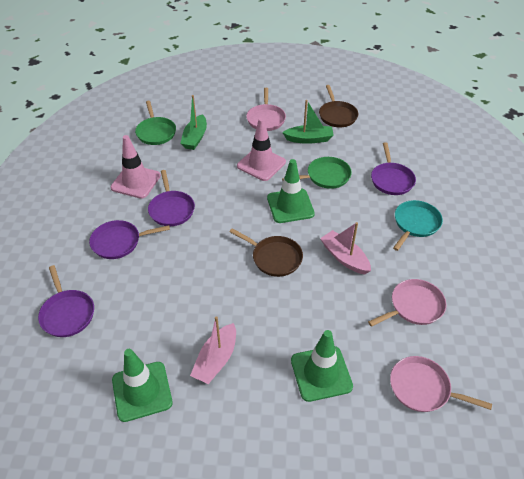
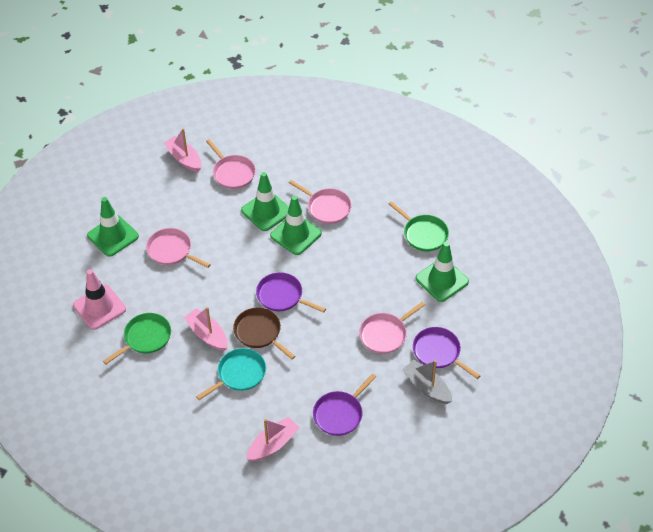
brown pan: 2 -> 1
green boat: 2 -> 0
green traffic cone: 3 -> 4
grey boat: 0 -> 1
pink boat: 2 -> 3
pink pan: 3 -> 4
pink traffic cone: 2 -> 1
purple pan: 4 -> 3

